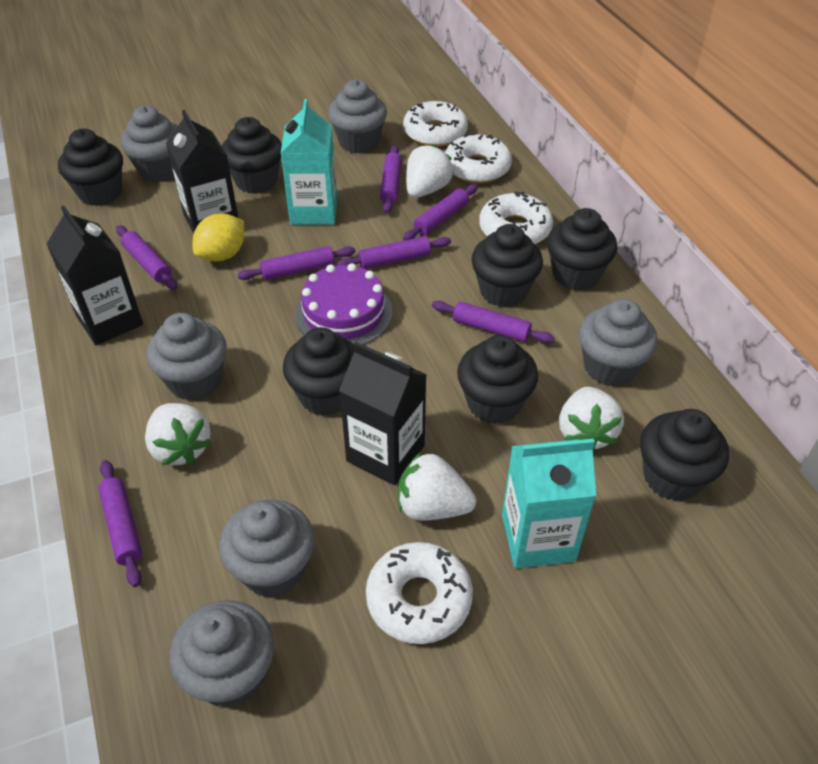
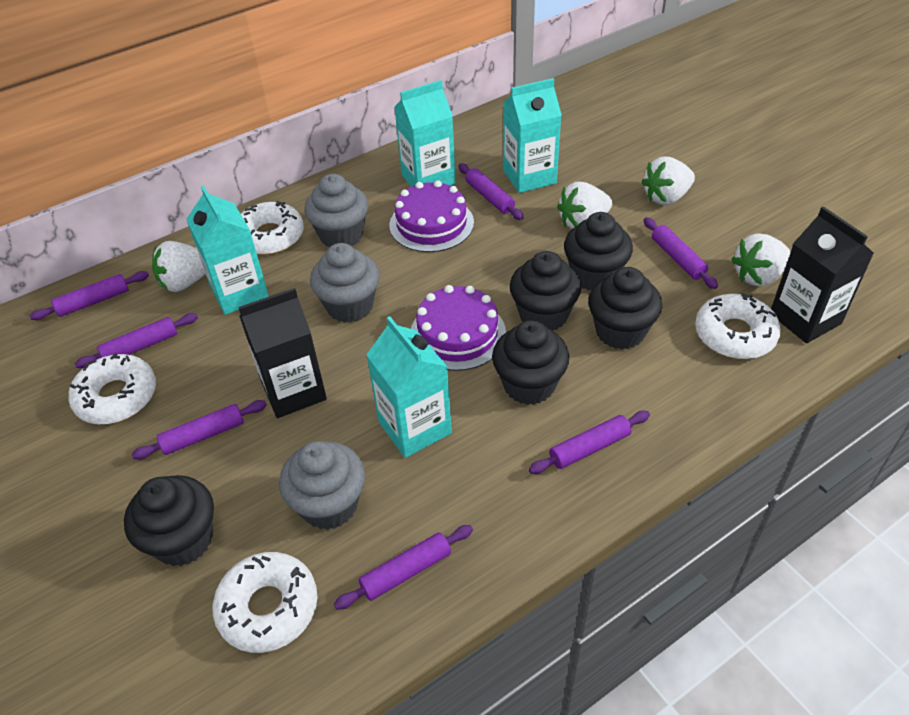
black carton: 3 -> 2
black cupcake: 7 -> 5
grey cupcake: 6 -> 3
purple cake: 1 -> 2
turquoise carton: 2 -> 4
yellow lemon: 1 -> 0

